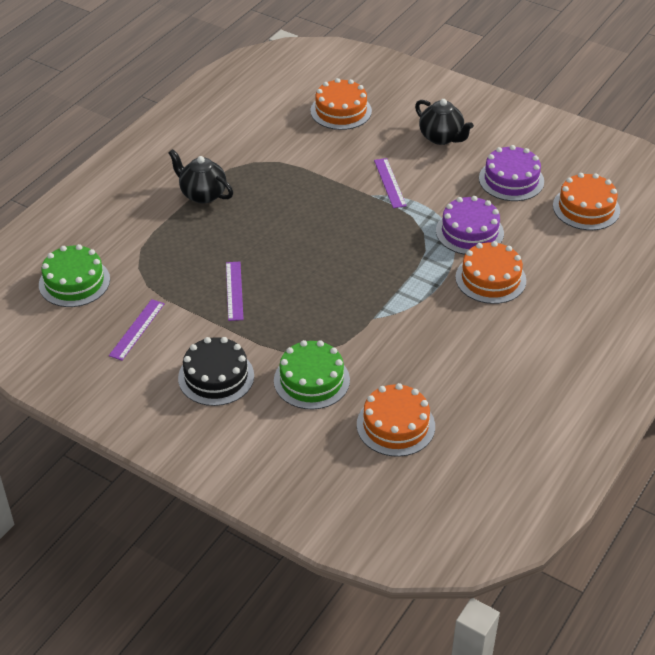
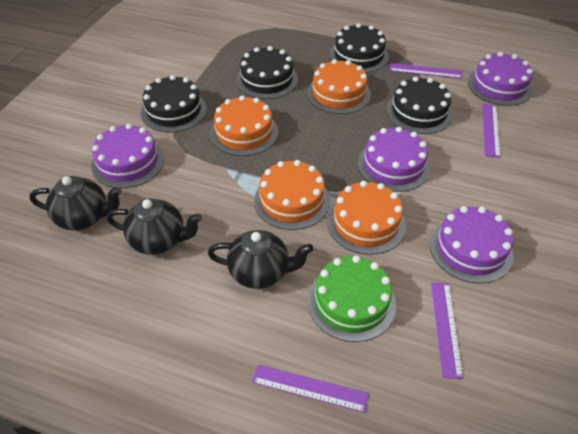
black cake: 1 -> 4
black teapot: 2 -> 3
green cake: 2 -> 1
purple cake: 2 -> 4
purple ruler: 3 -> 4

